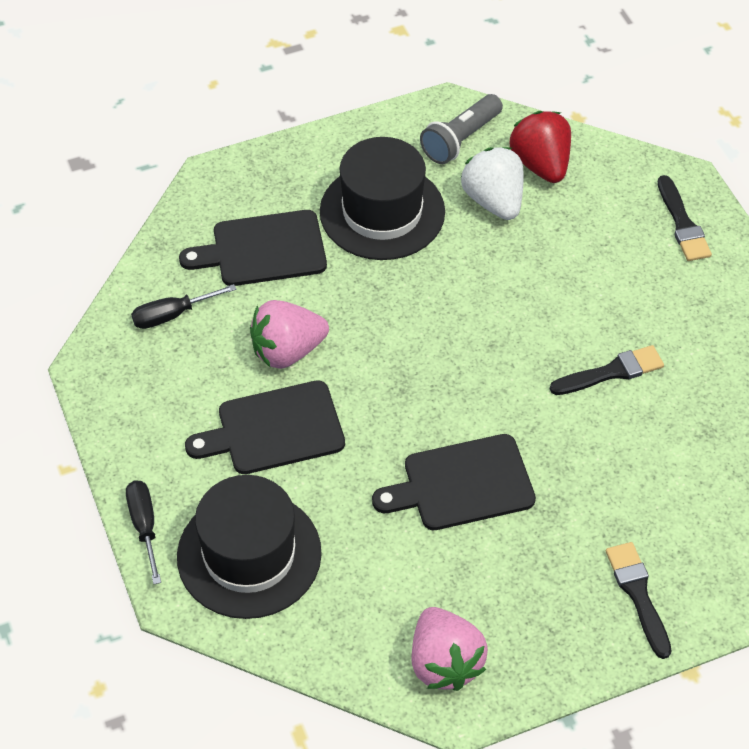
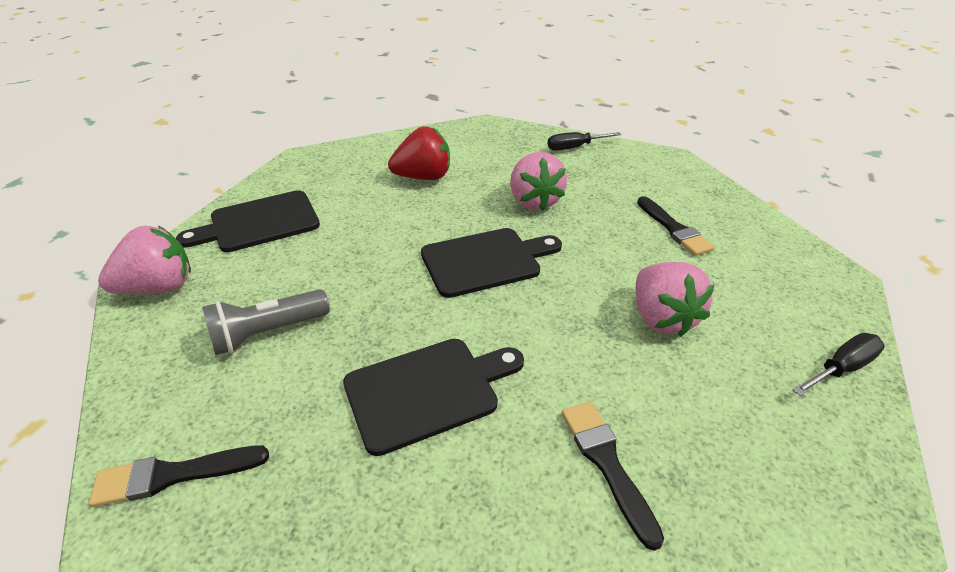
black hat: 2 -> 0
pink strawberry: 2 -> 3
white strawberry: 1 -> 0

